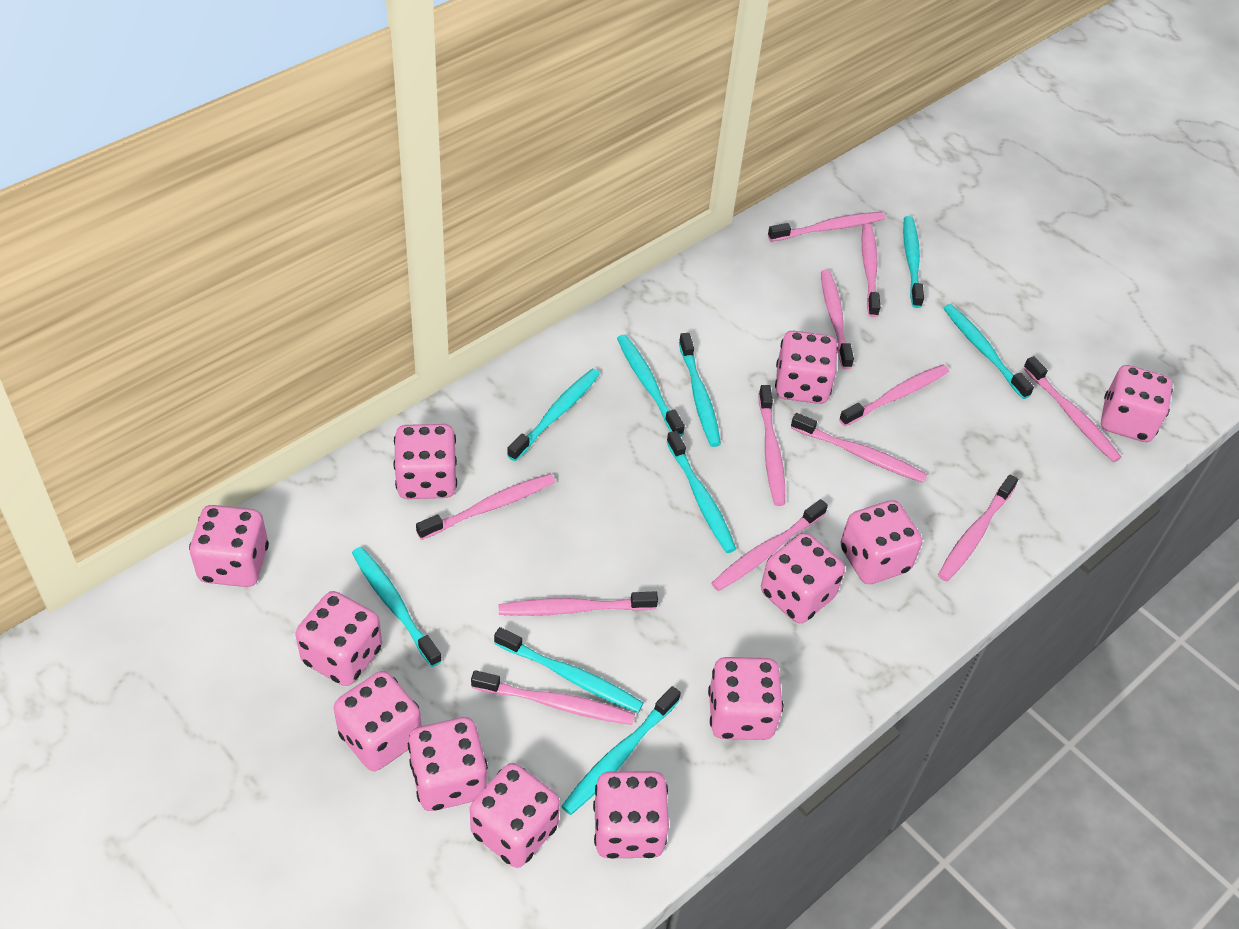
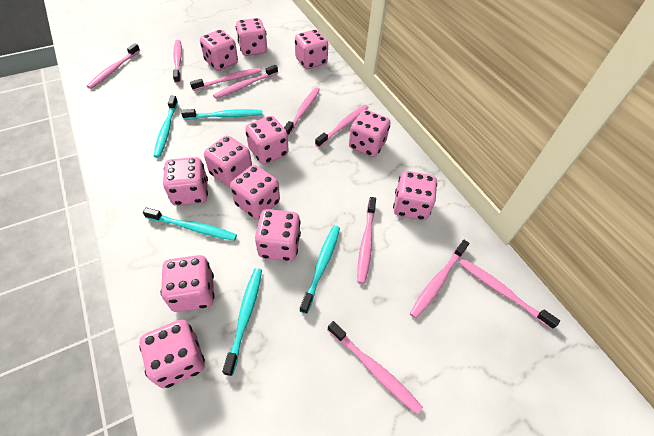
pink toothbrush: 12 -> 10
turquoise toothbrush: 9 -> 5

